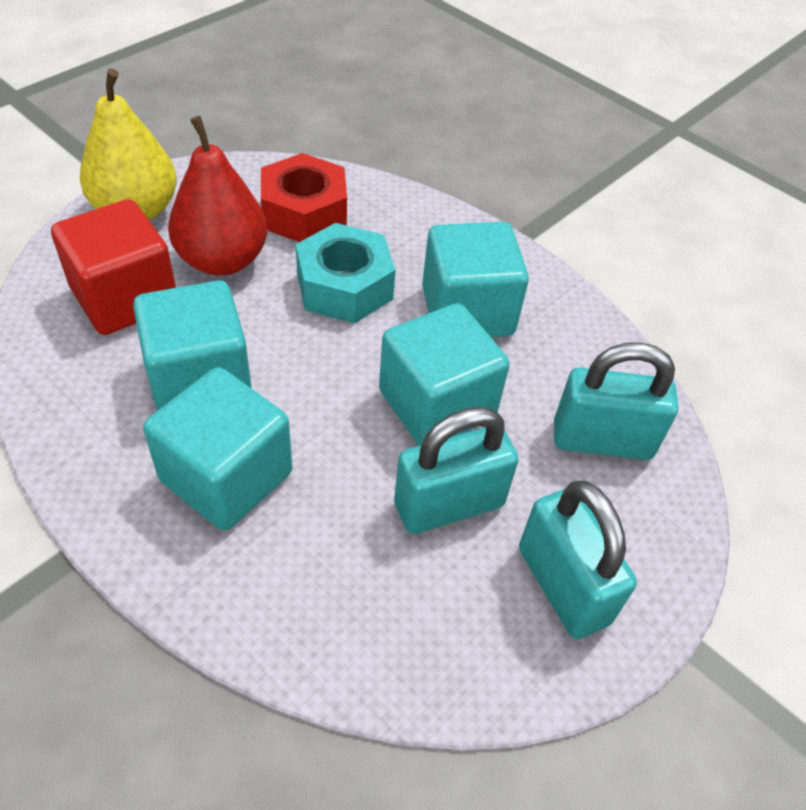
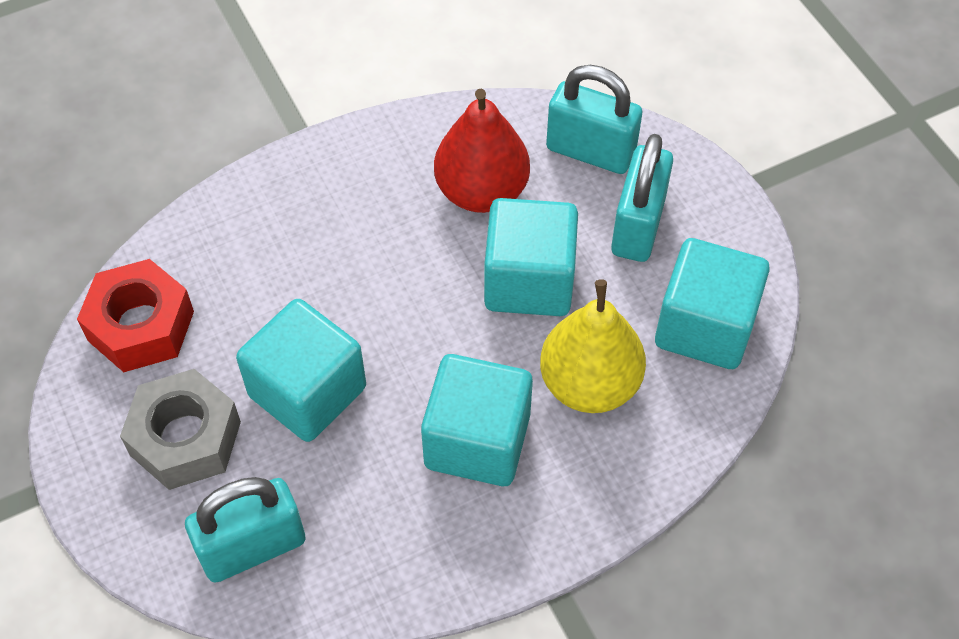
grey nut: 0 -> 1
red cube: 1 -> 0
turquoise nut: 1 -> 0

